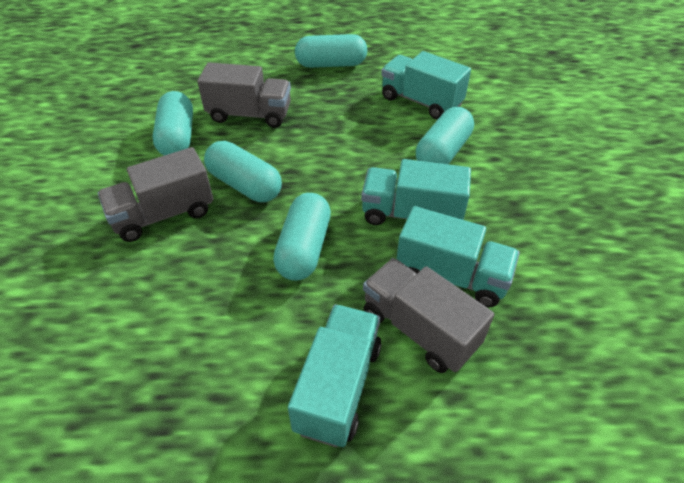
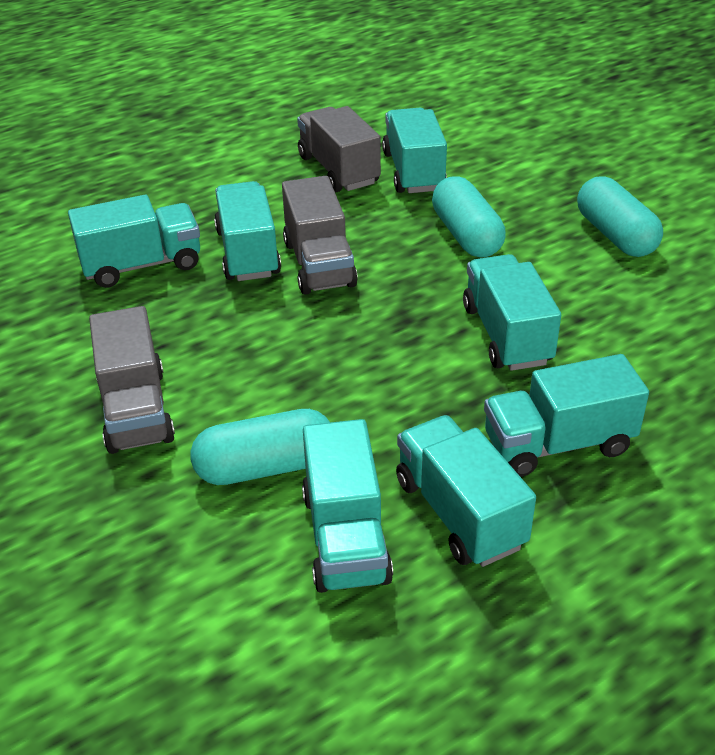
turquoise capsule: 5 -> 3
turquoise truck: 4 -> 7

